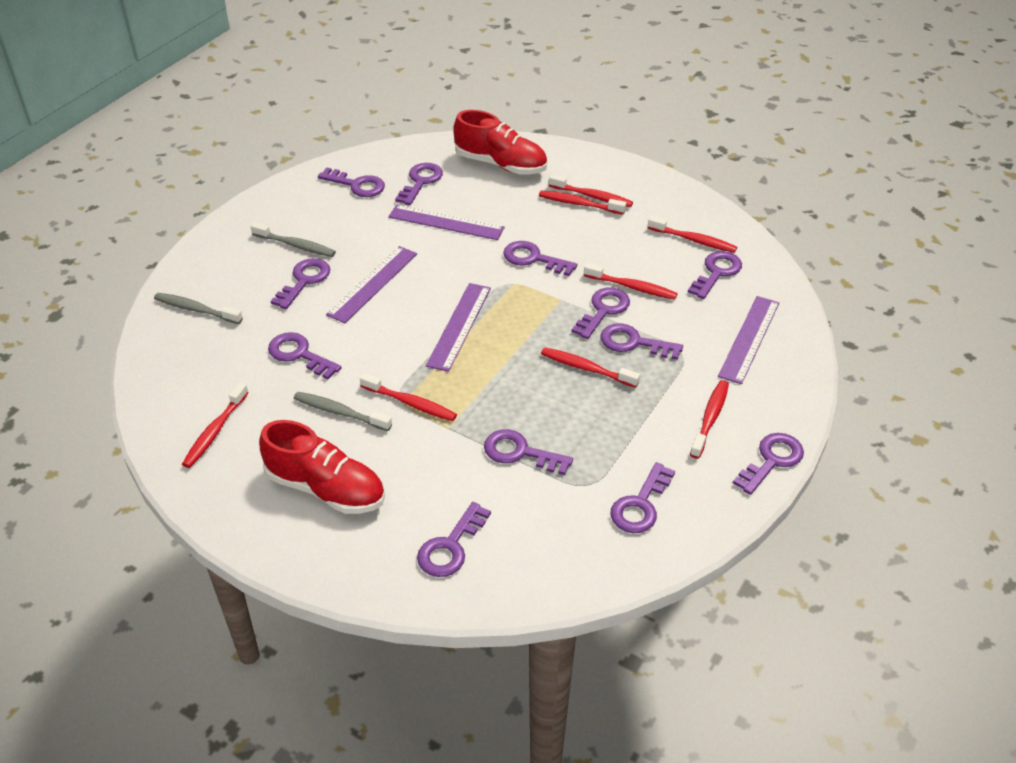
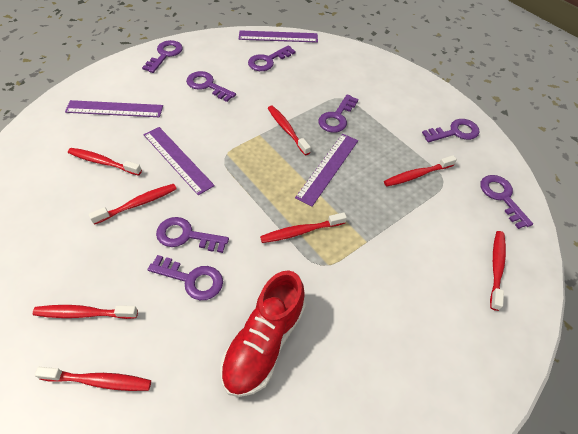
grey toothbrush: 3 -> 0
purple key: 12 -> 8
red shoe: 2 -> 1

